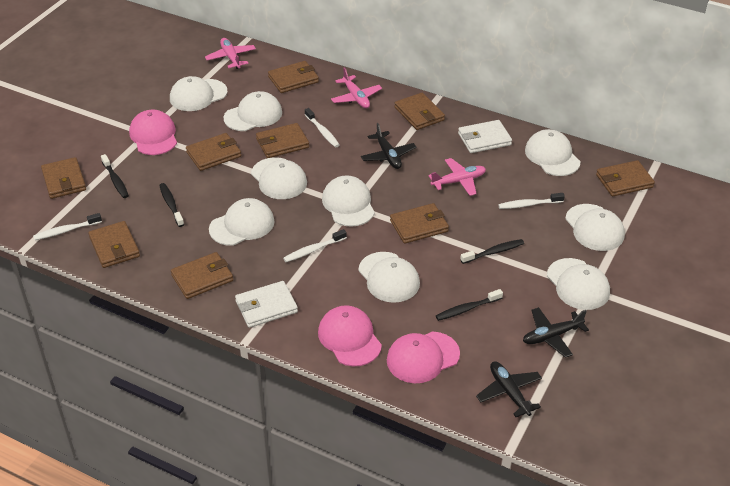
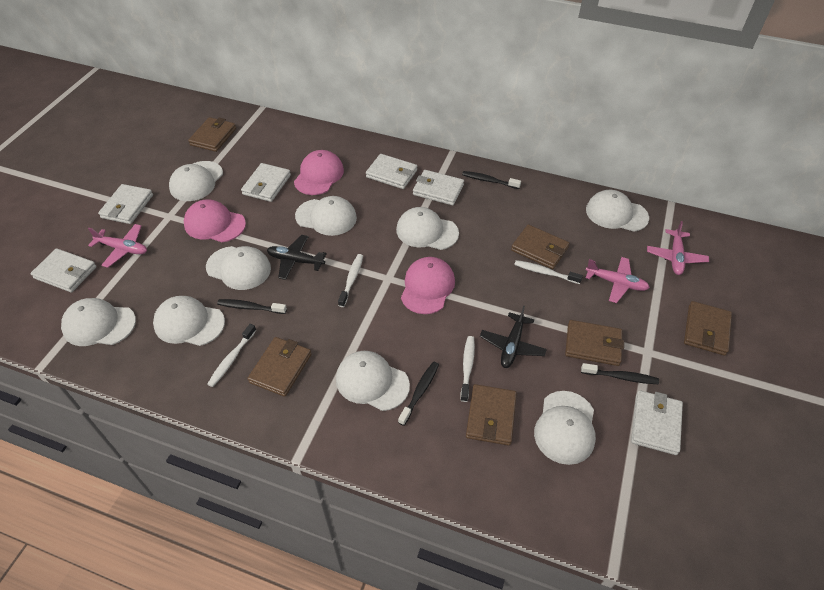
black plane: 3 -> 2
brown wallet: 9 -> 6
white wallet: 2 -> 6

